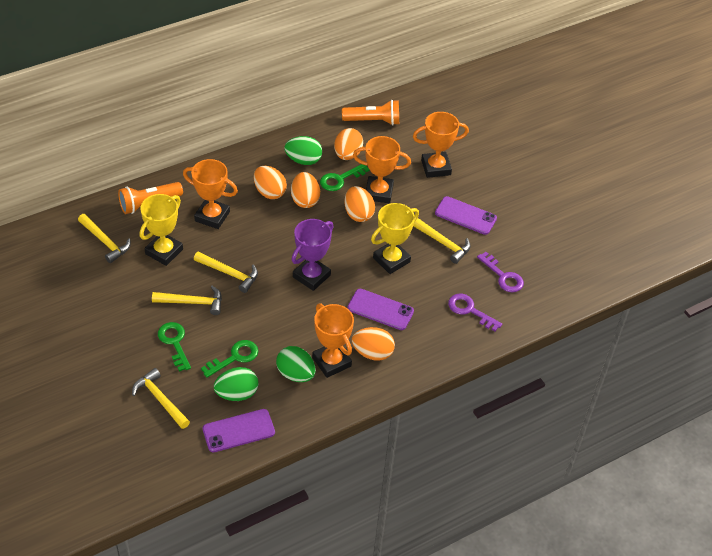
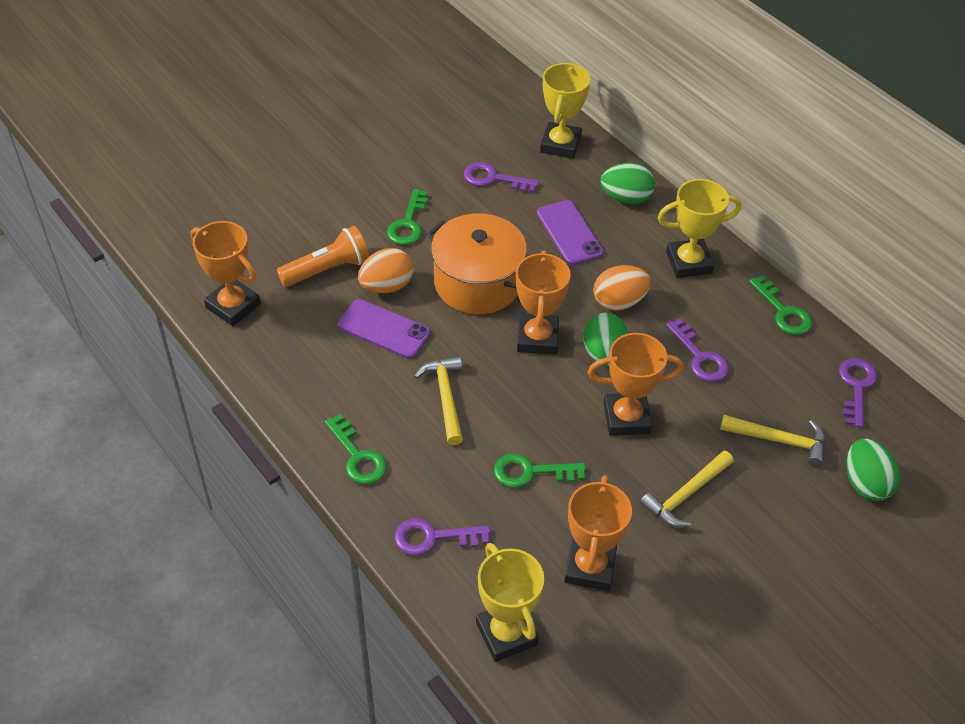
green key: 3 -> 4
orange egg: 5 -> 2
orange flashlight: 2 -> 1
orange pot: 0 -> 1
purple key: 2 -> 4
purple phone: 3 -> 2
purple trophy: 1 -> 0
yellow hammer: 5 -> 3
yellow trophy: 2 -> 3

